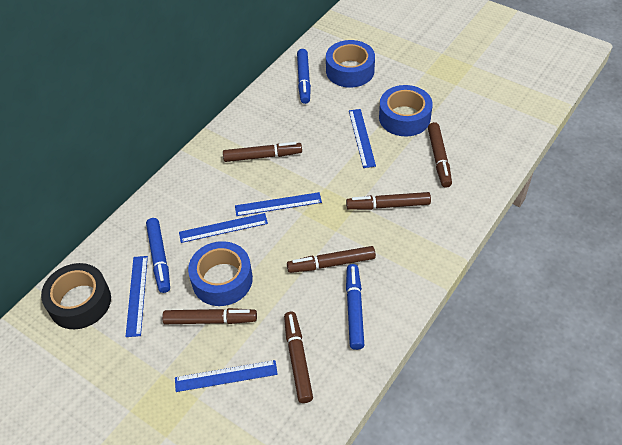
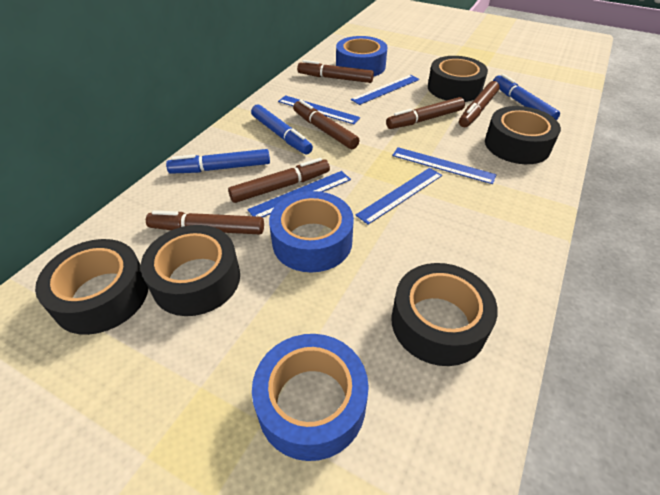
black tape: 1 -> 5

